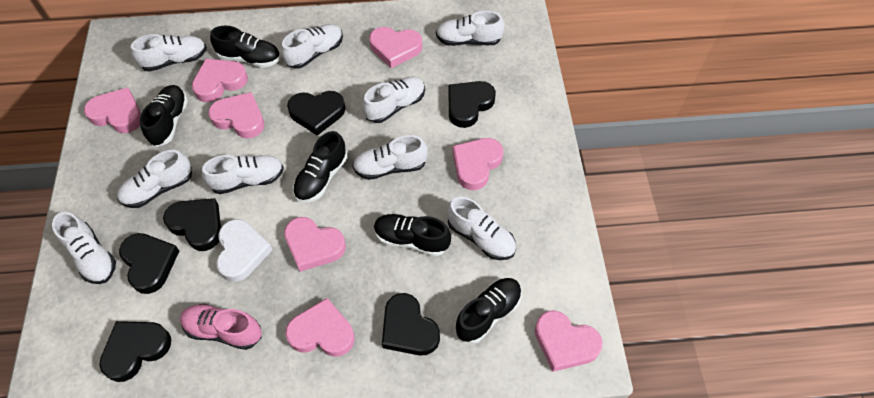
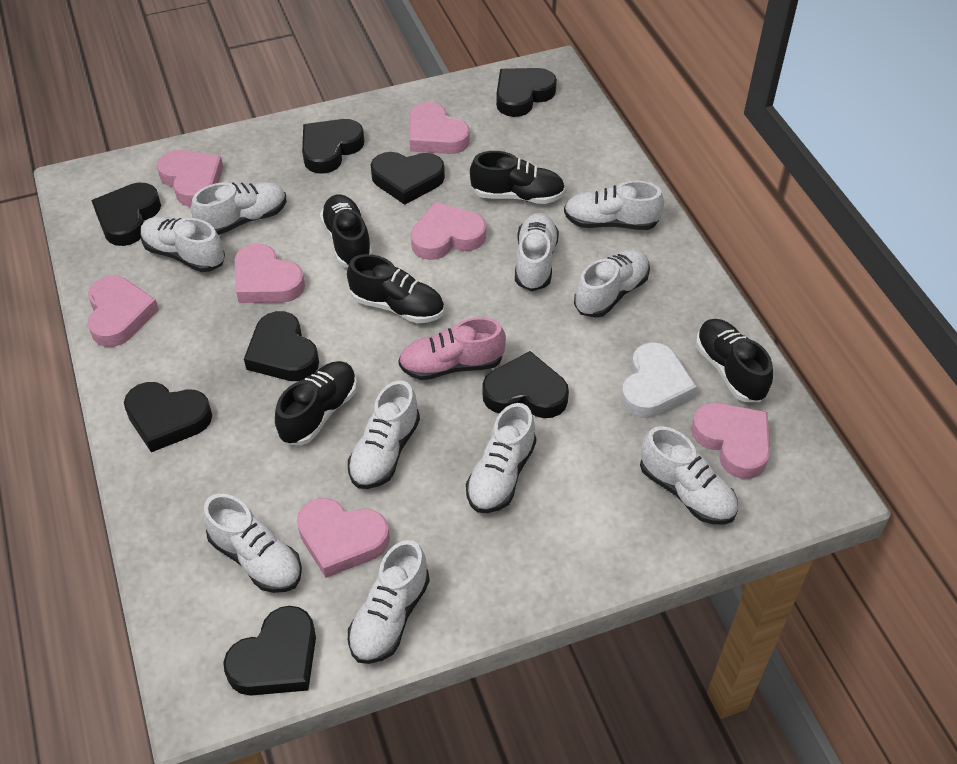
black heart: 6 -> 8
pink heart: 8 -> 7
white shoe: 9 -> 10

